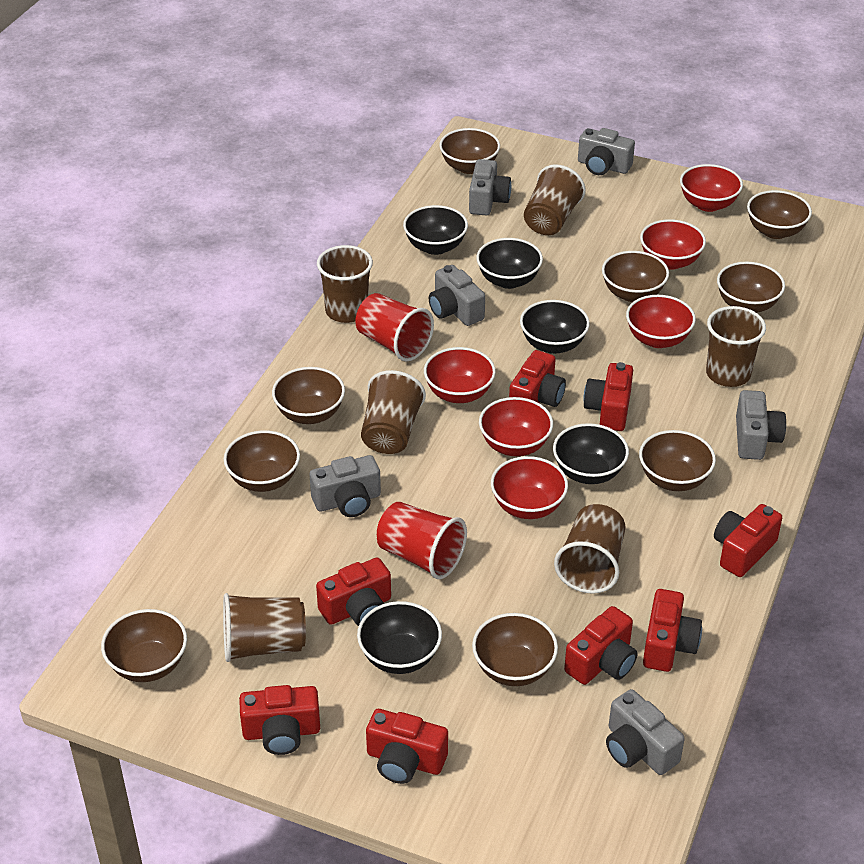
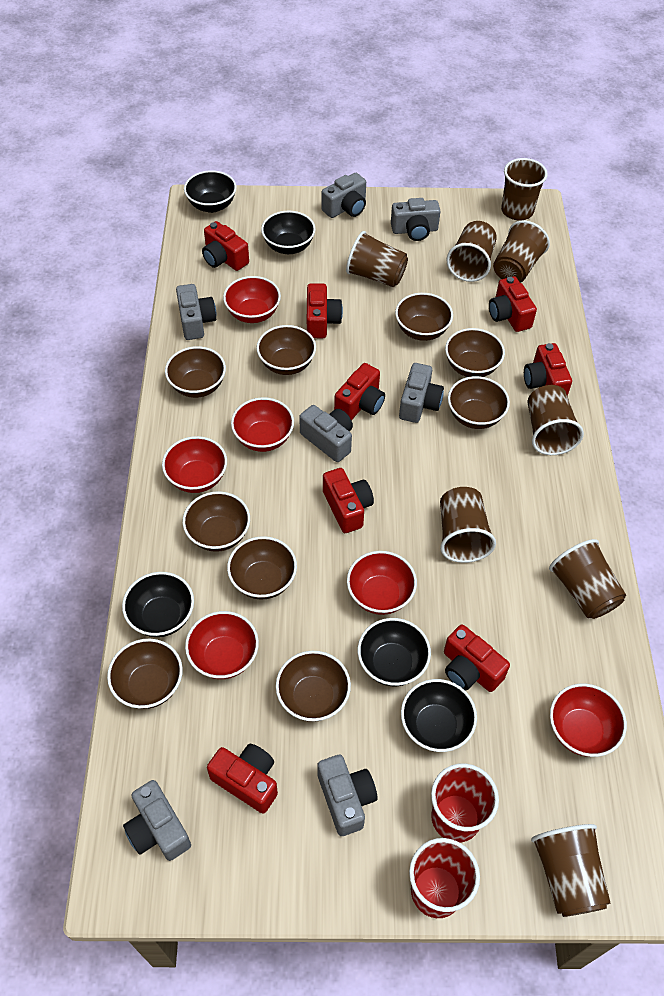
brown cup: 6 -> 8
grey camera: 6 -> 7

